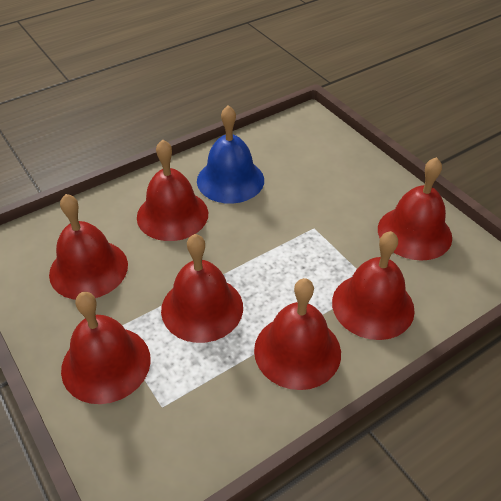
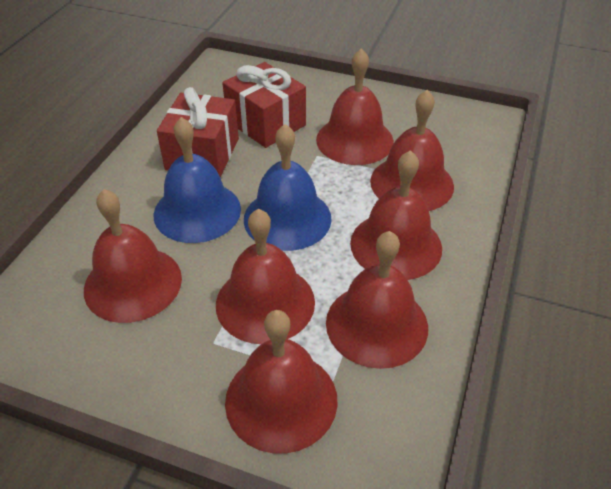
blue bell: 1 -> 2
red gift: 0 -> 2

